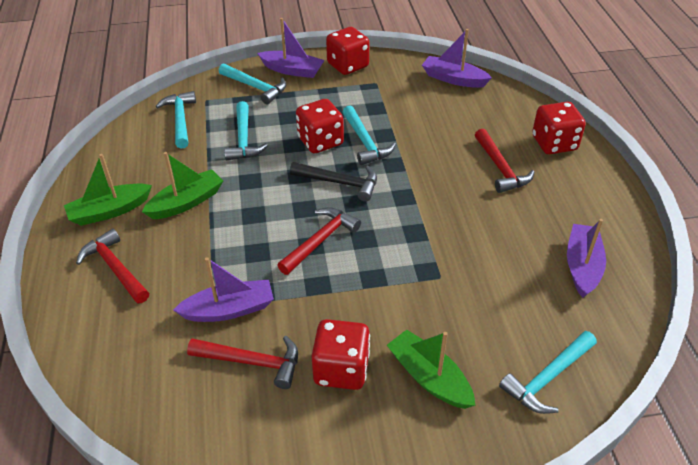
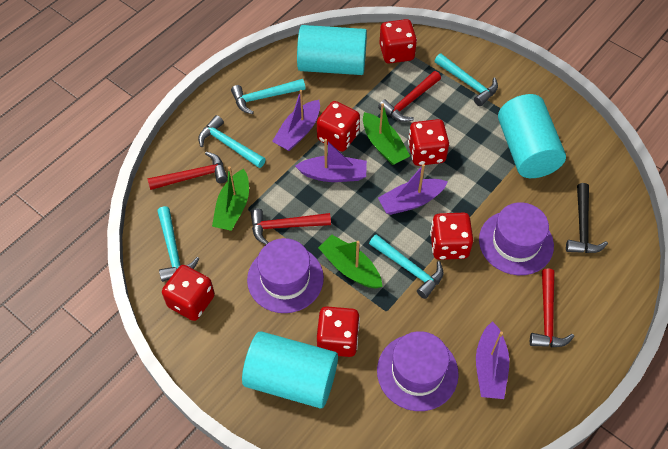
purple hat: 0 -> 3
red dice: 4 -> 6
turquoise cylinder: 0 -> 3

